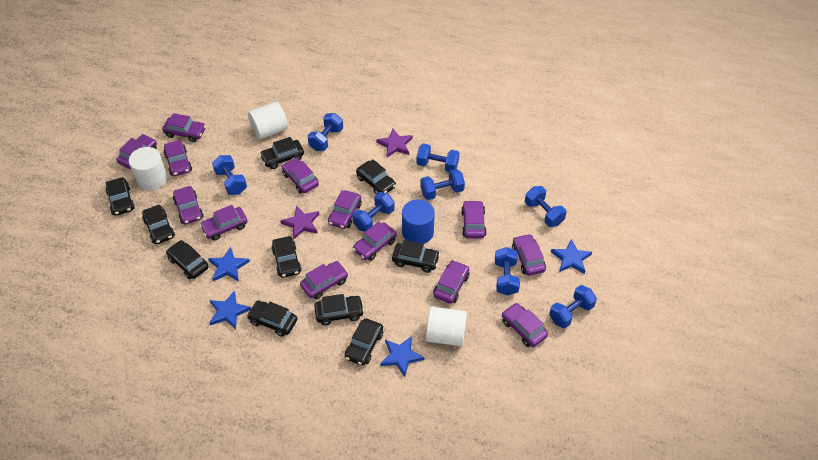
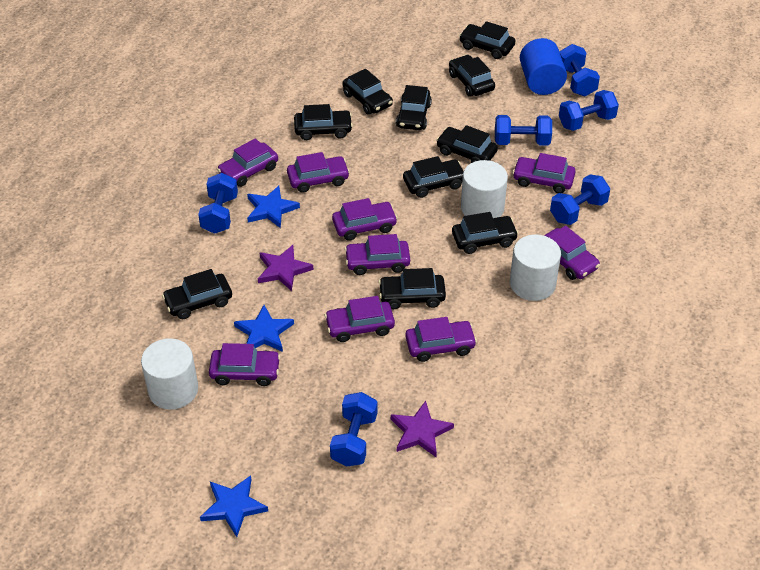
blue dumbbell: 8 -> 6
blue star: 4 -> 3
purple car: 13 -> 9

